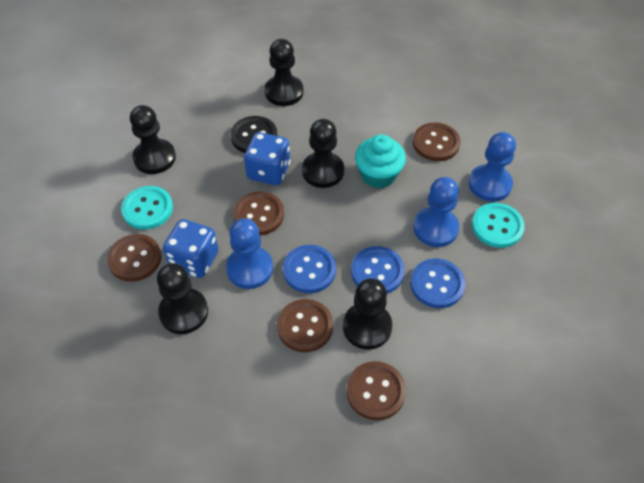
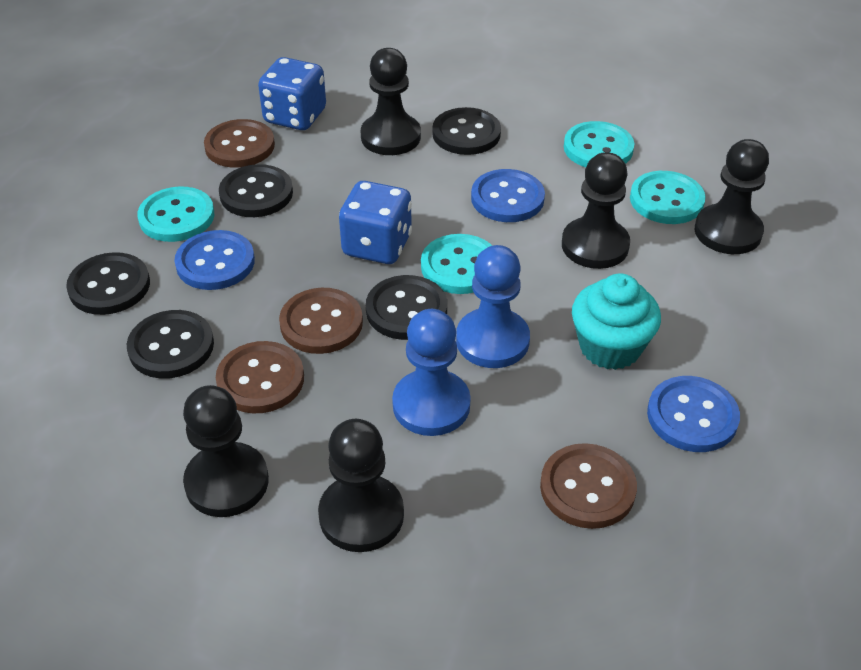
black button: 1 -> 5
blue pawn: 3 -> 2
brown button: 5 -> 4
turquoise button: 2 -> 4

